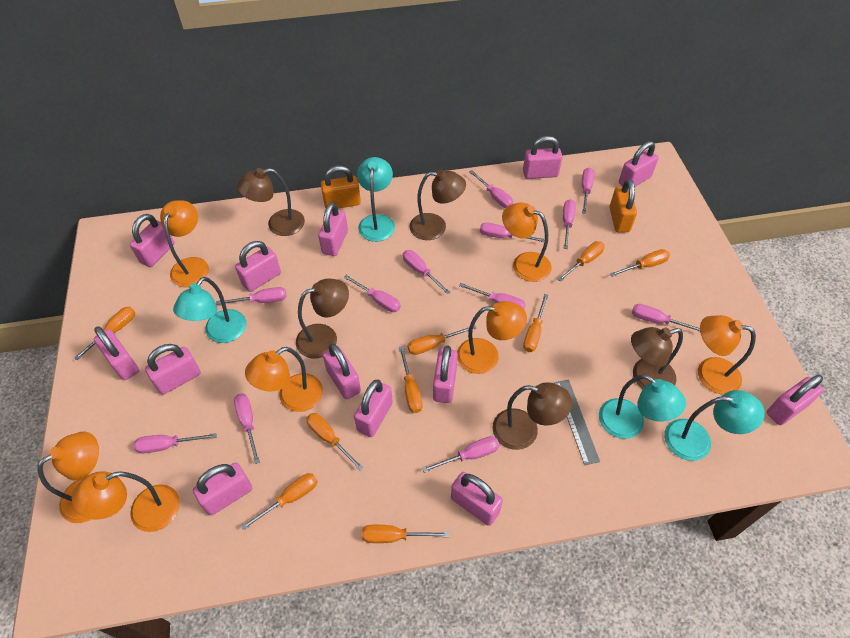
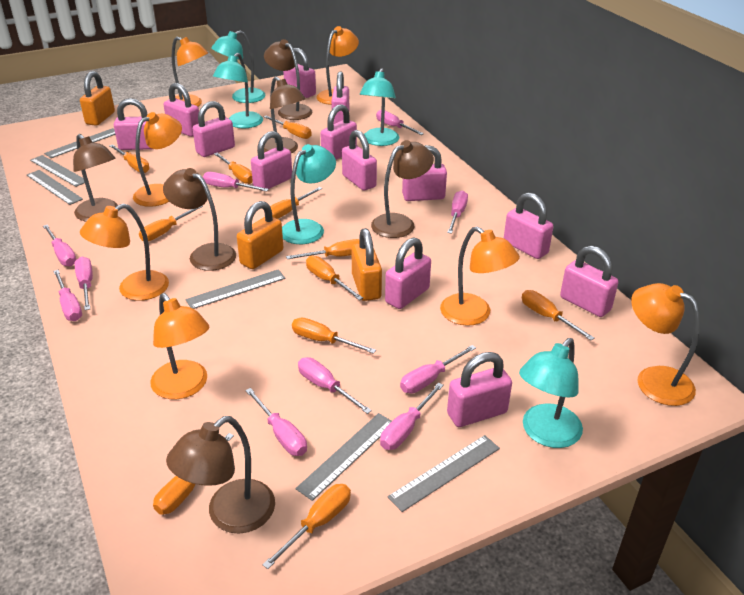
brown lamp: 5 -> 6
grey ruler: 1 -> 6
orange padlock: 2 -> 3
orange screwdriver: 9 -> 11
pink screwdriver: 12 -> 10
turquoise lamp: 4 -> 5

